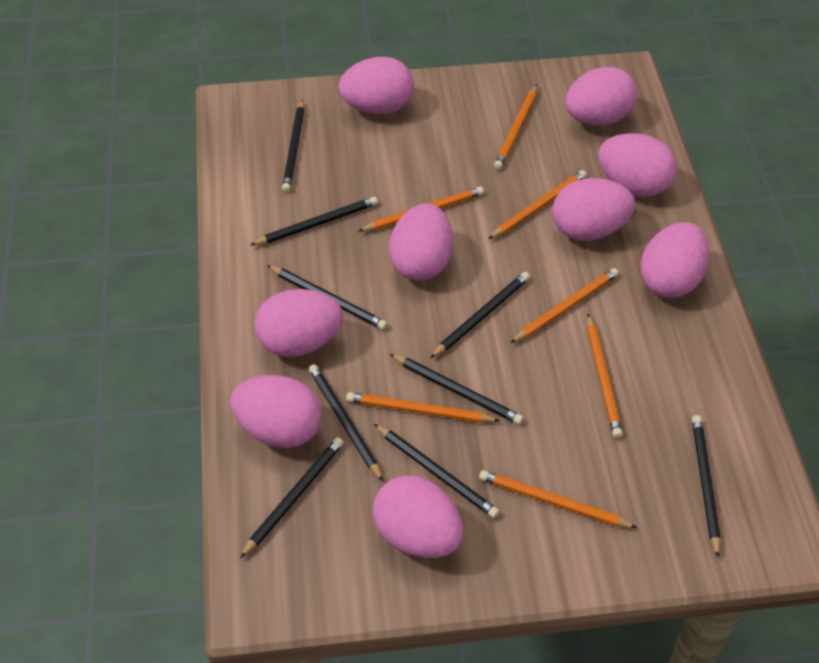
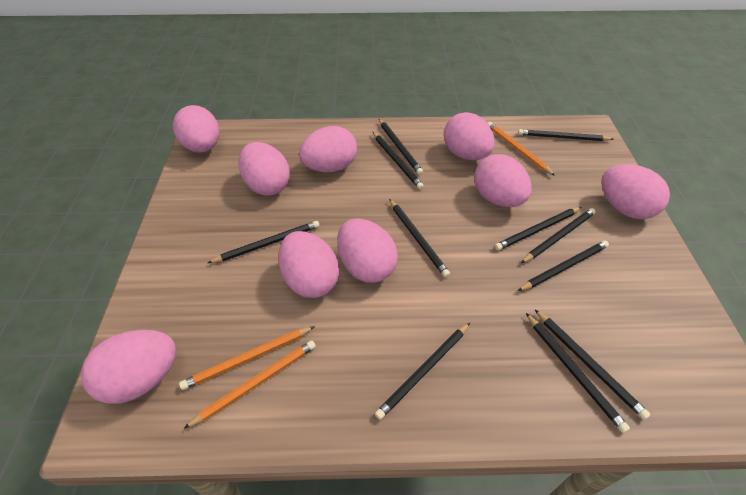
black pencil: 9 -> 11
orange pencil: 7 -> 3

